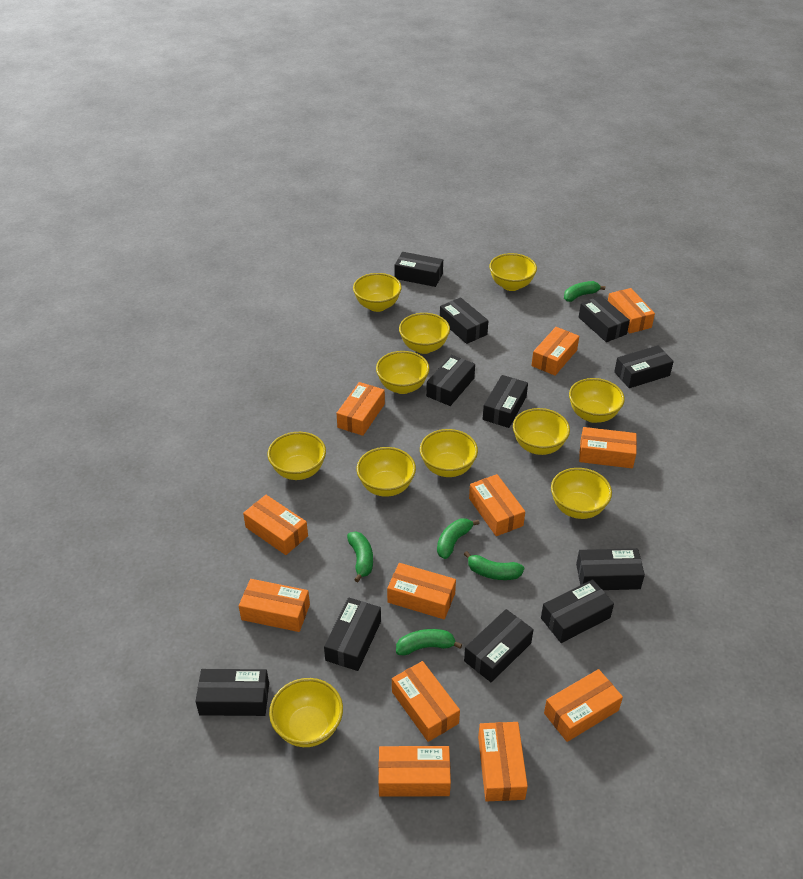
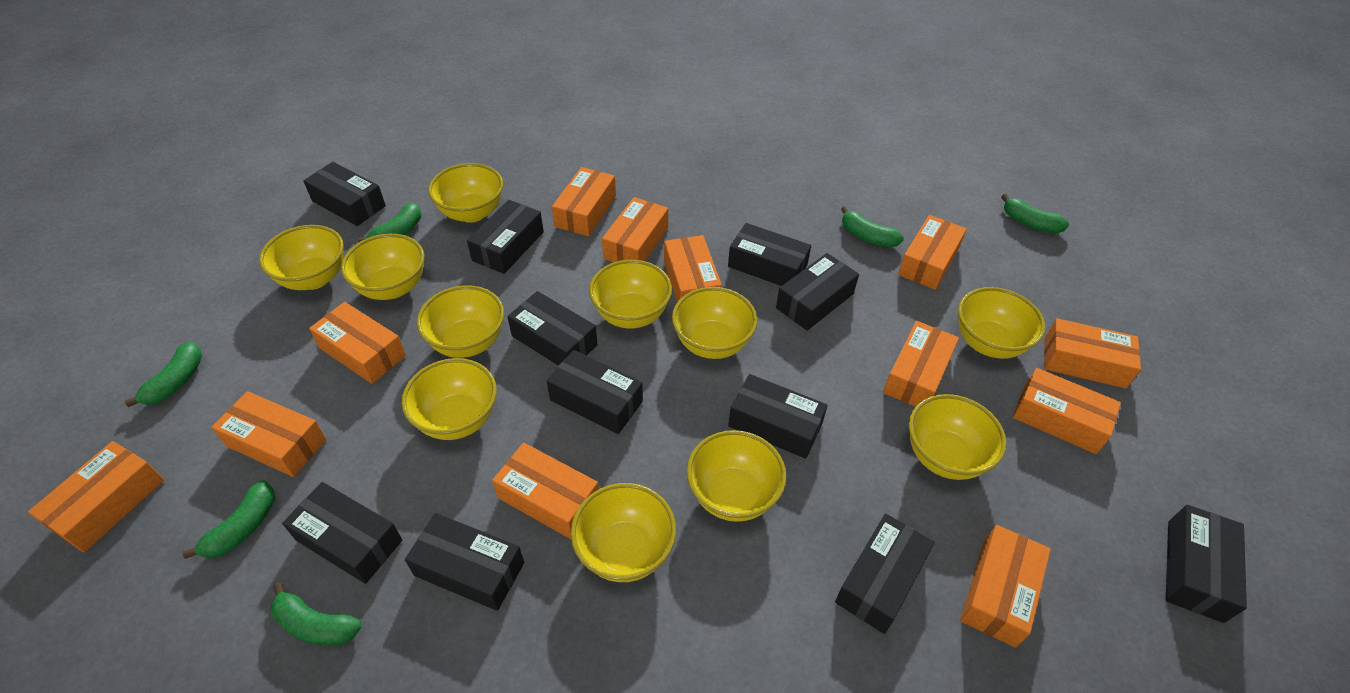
green banana: 5 -> 6

